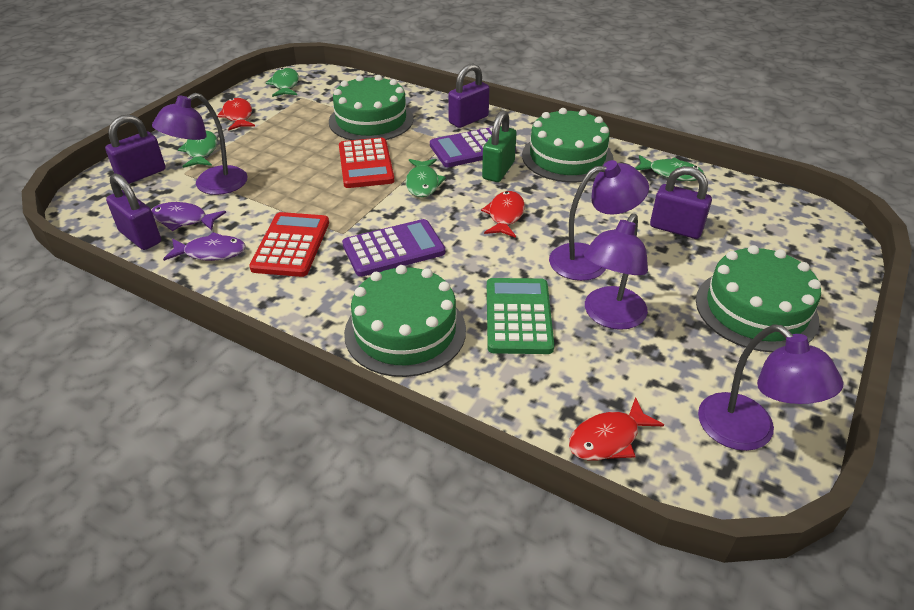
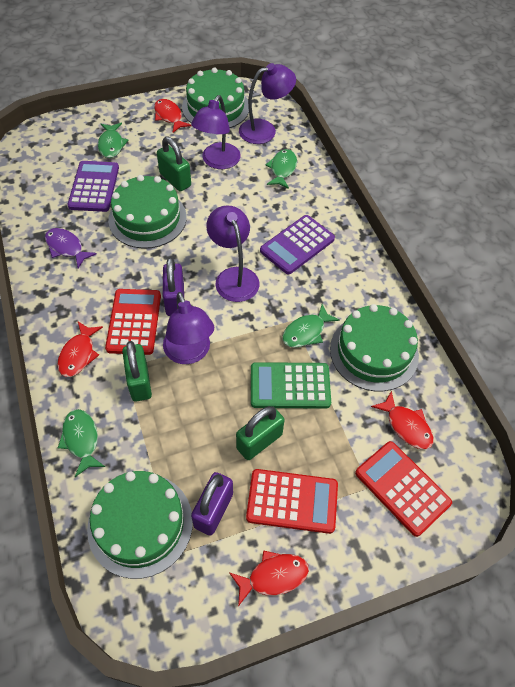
green padlock: 1 -> 3
purple fish: 2 -> 1
purple padlock: 4 -> 2
red calculator: 2 -> 3
red fish: 3 -> 4

